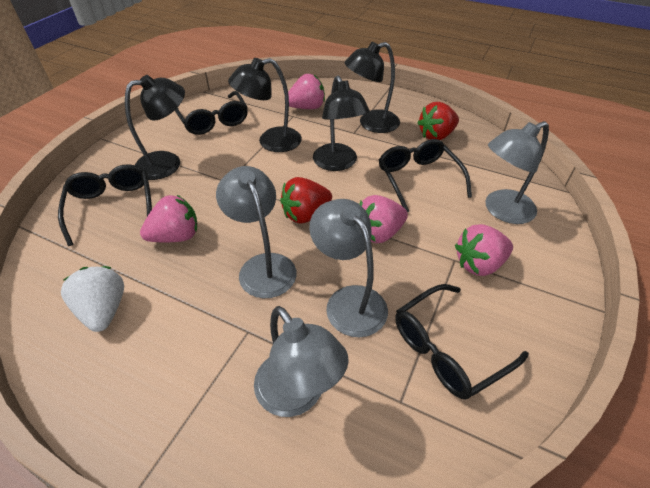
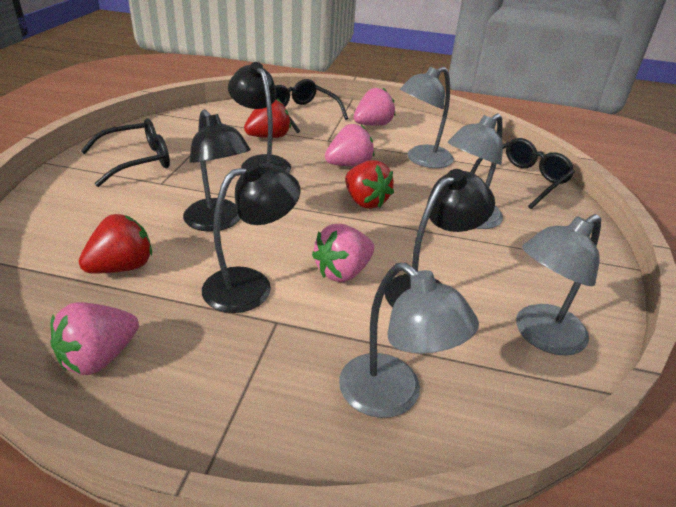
black glasses: 4 -> 3
red strawberry: 2 -> 3
white strawberry: 1 -> 0

